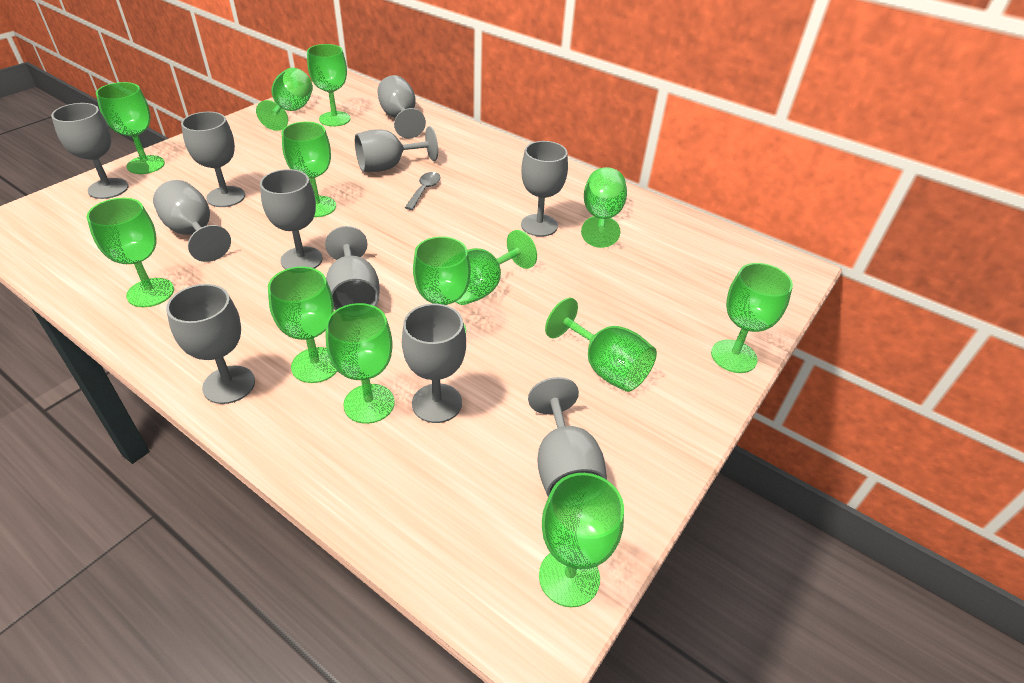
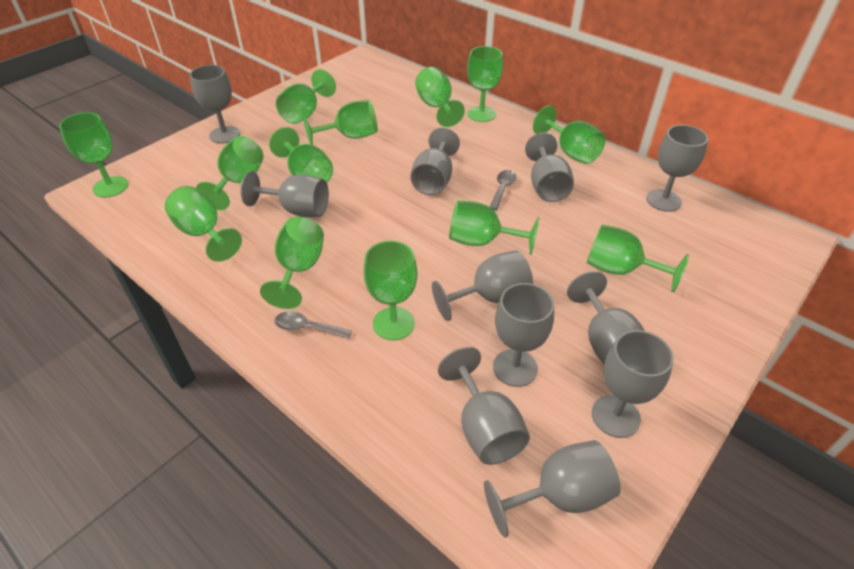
grey spoon: 1 -> 2

